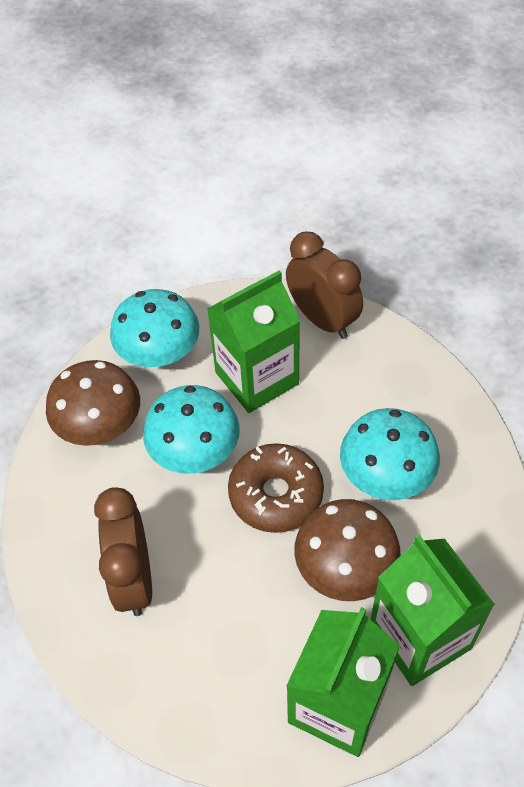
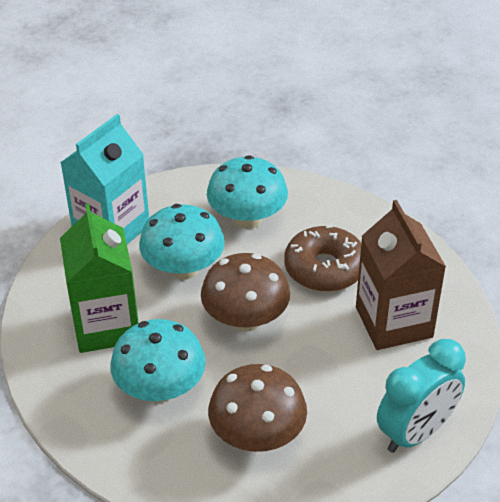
brown carton: 0 -> 1
brown clock: 2 -> 0
green carton: 3 -> 1
turquoise carton: 0 -> 1
turquoise clock: 0 -> 1

